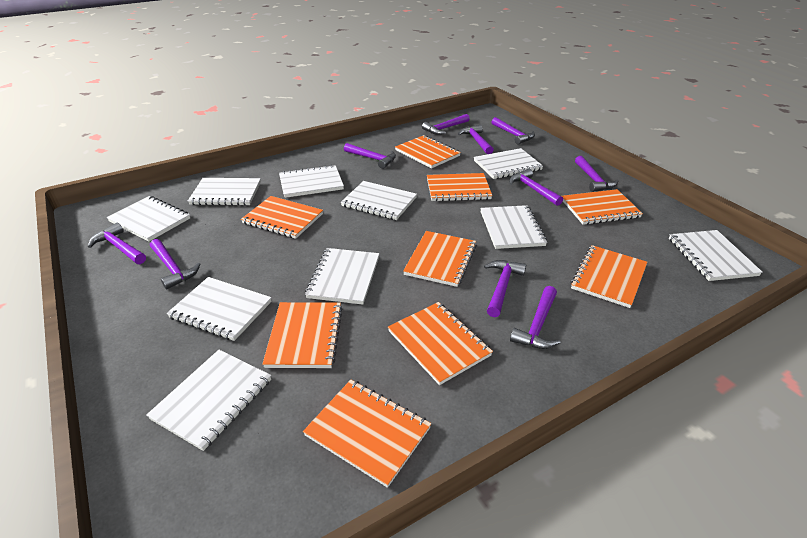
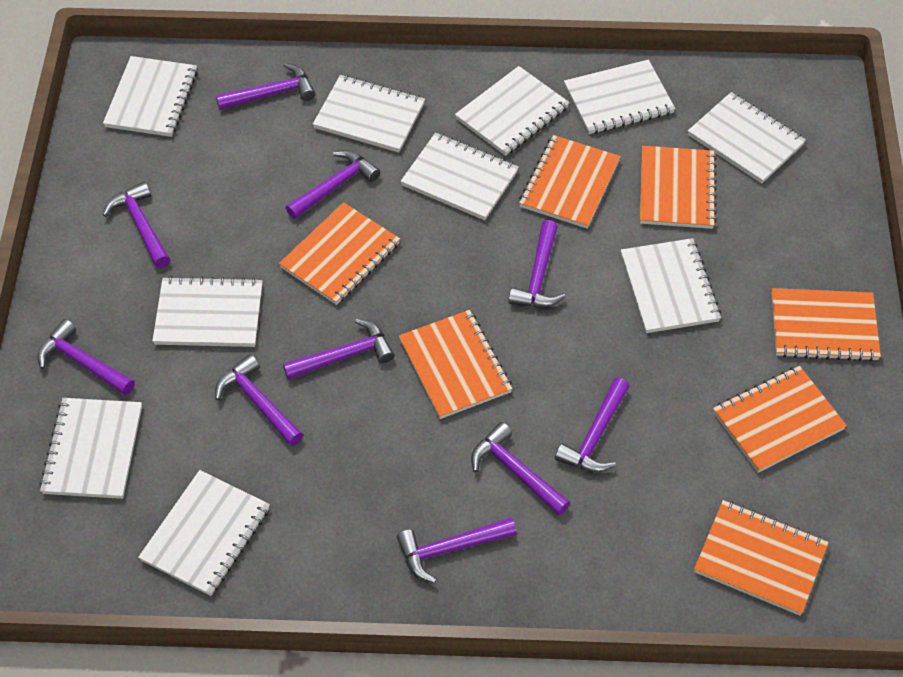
orange notebook: 9 -> 7

